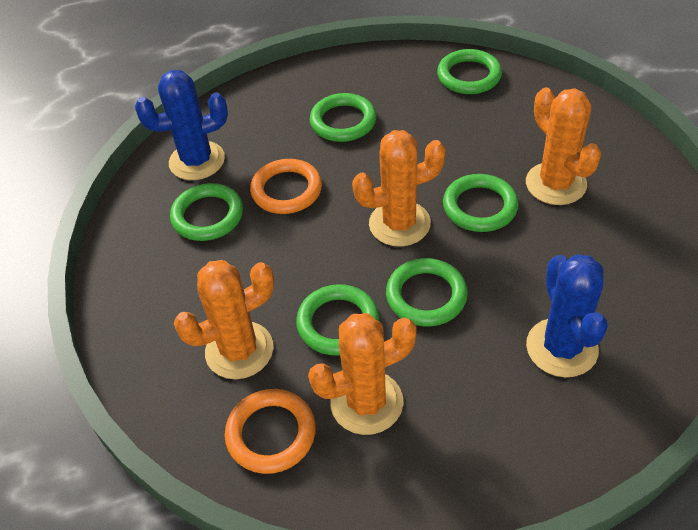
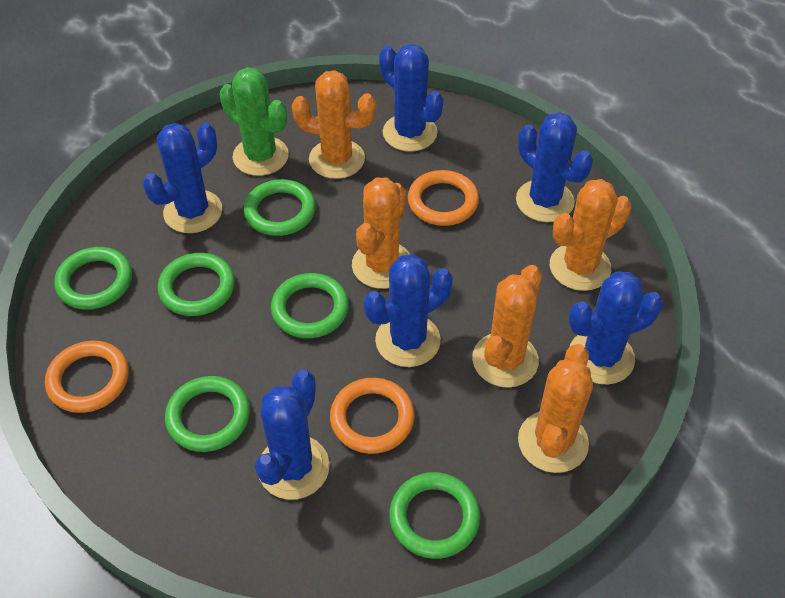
blue cactus: 2 -> 6
green cactus: 0 -> 1
orange cactus: 4 -> 5
orange ring: 2 -> 3

